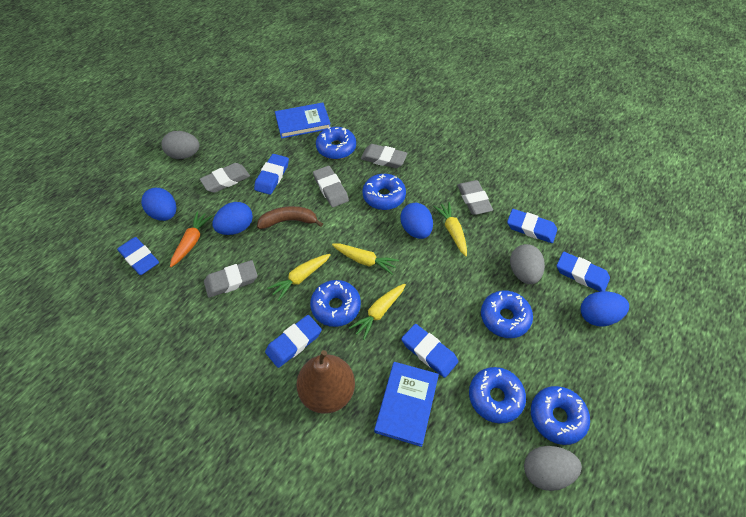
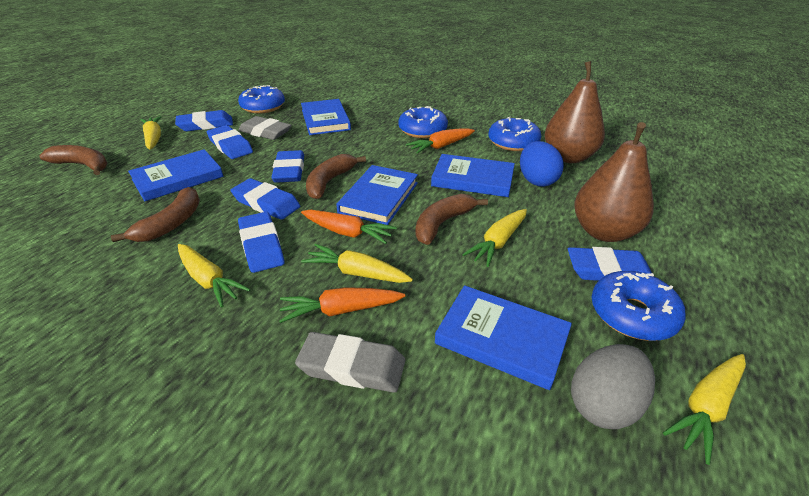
blue book: 2 -> 5
blue donut: 6 -> 4
blue egg: 4 -> 1
brown banana: 1 -> 4
brown pear: 1 -> 2
grey egg: 3 -> 1
grey eraser: 5 -> 2
orange carrot: 1 -> 3
yellow carrot: 4 -> 5

